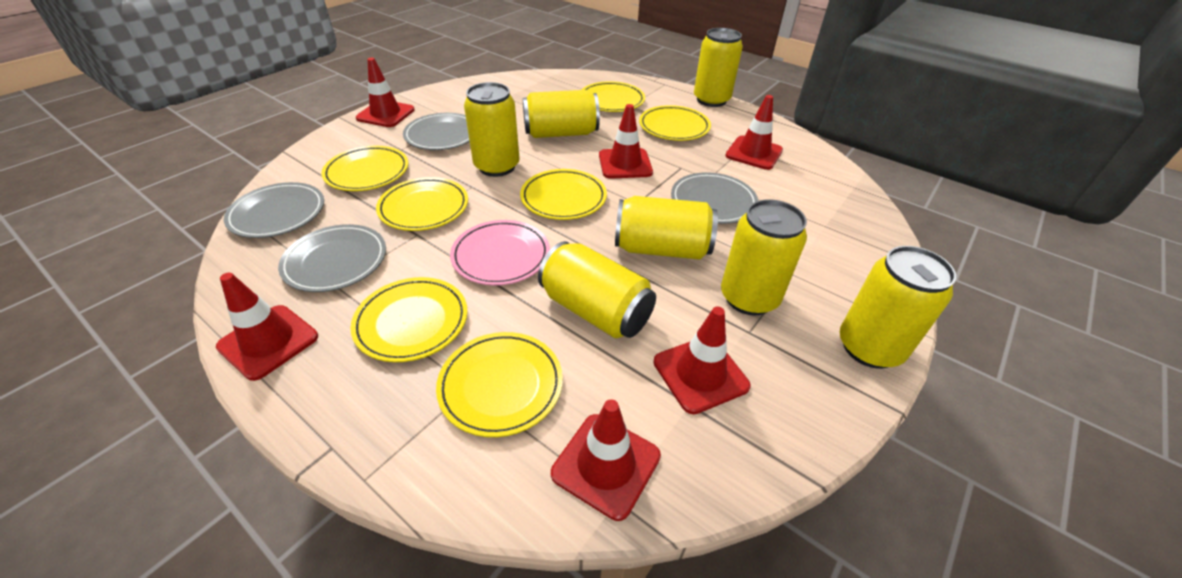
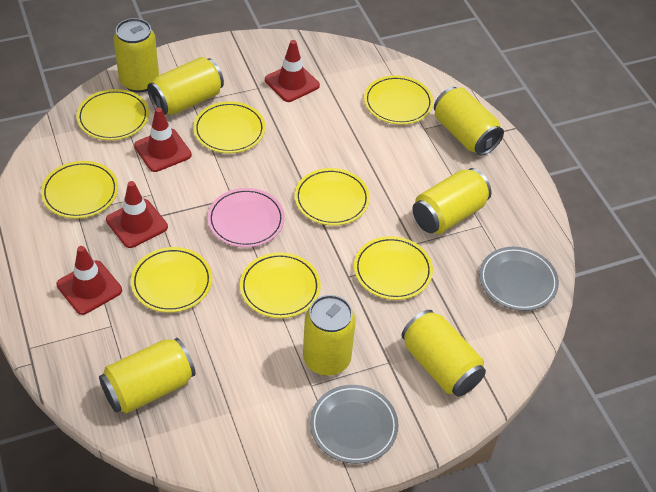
grey plate: 4 -> 2
red traffic cone: 6 -> 4
yellow plate: 7 -> 8

